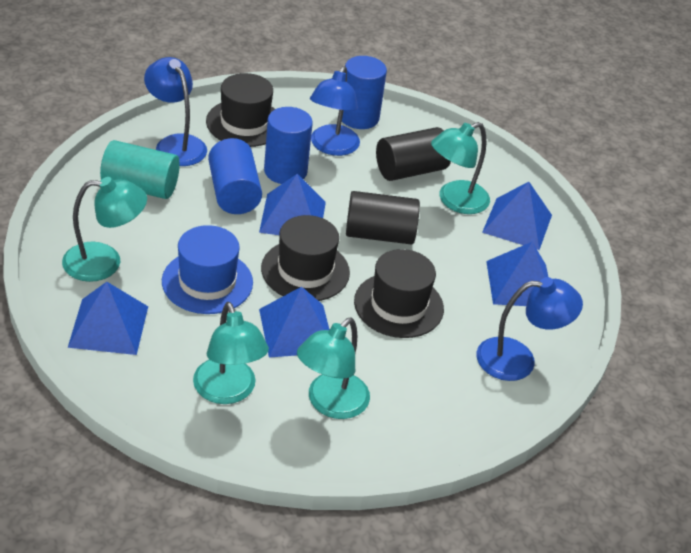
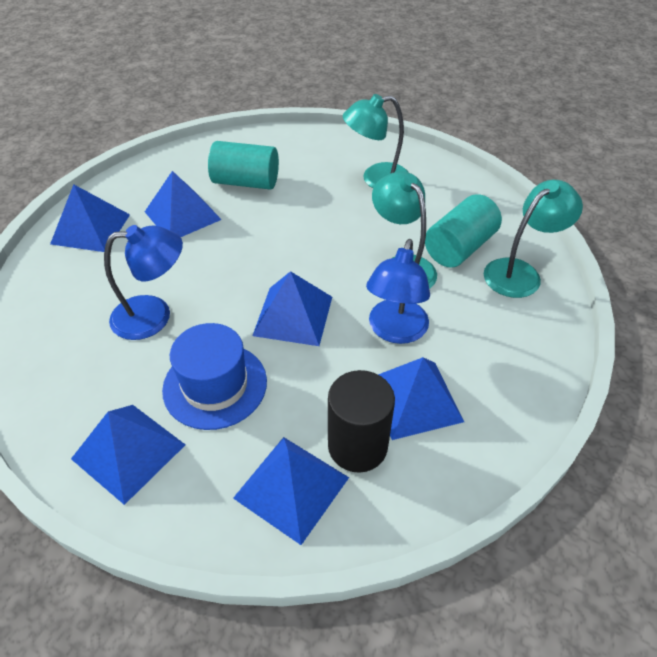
black cylinder: 2 -> 1
black hat: 3 -> 0
blue cylinder: 3 -> 0
blue lamp: 3 -> 2
blue pyramid: 5 -> 6
turquoise cylinder: 1 -> 2
turquoise lamp: 4 -> 3

